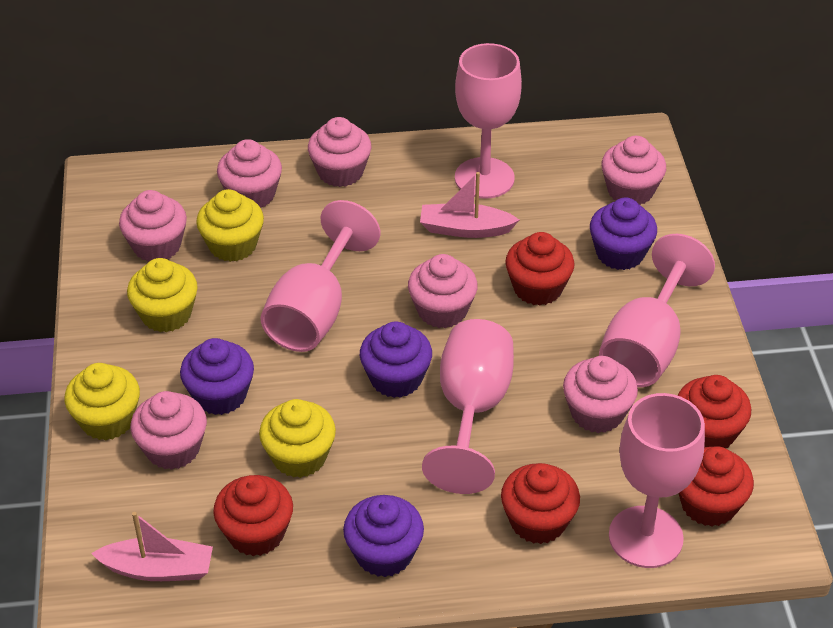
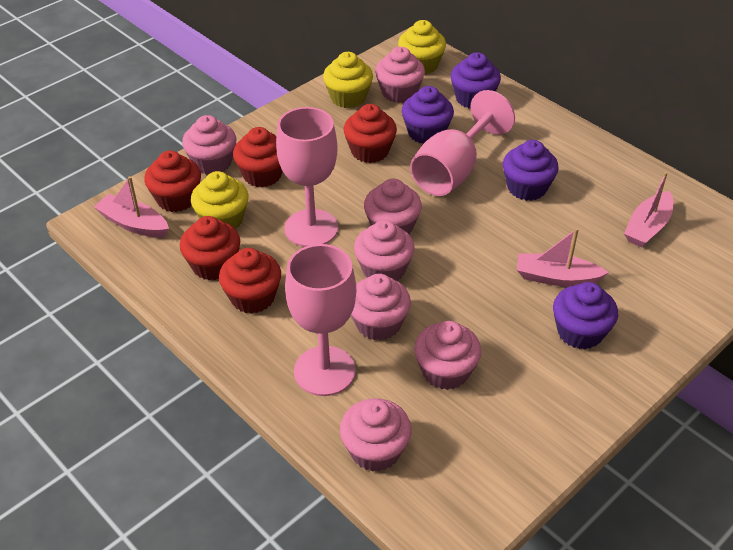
pink boat: 2 -> 3
pink goblet: 5 -> 3
yellow cupcake: 4 -> 3

